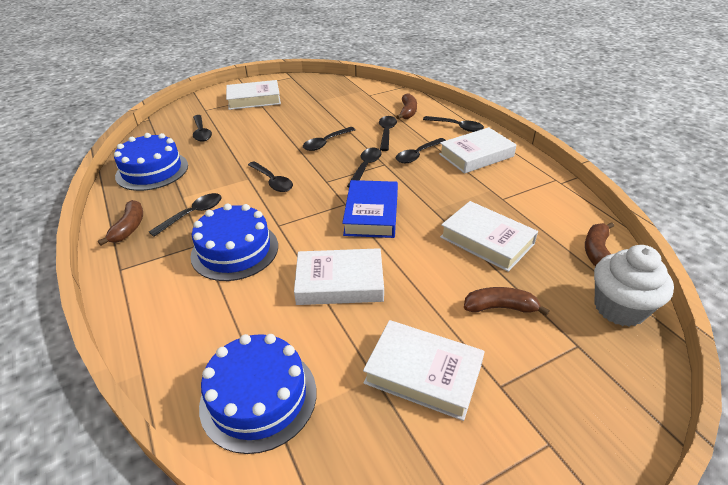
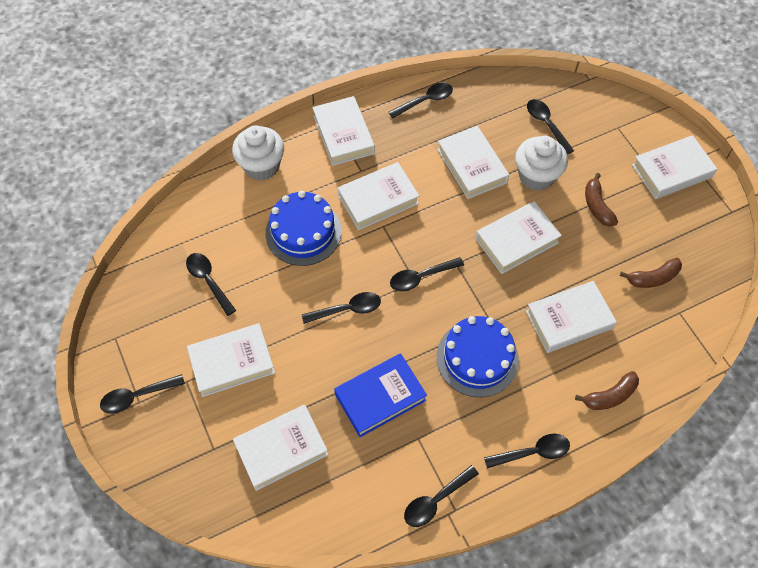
blue cake: 3 -> 2
brown banana: 4 -> 3
white book: 5 -> 8
white cupcake: 1 -> 2

